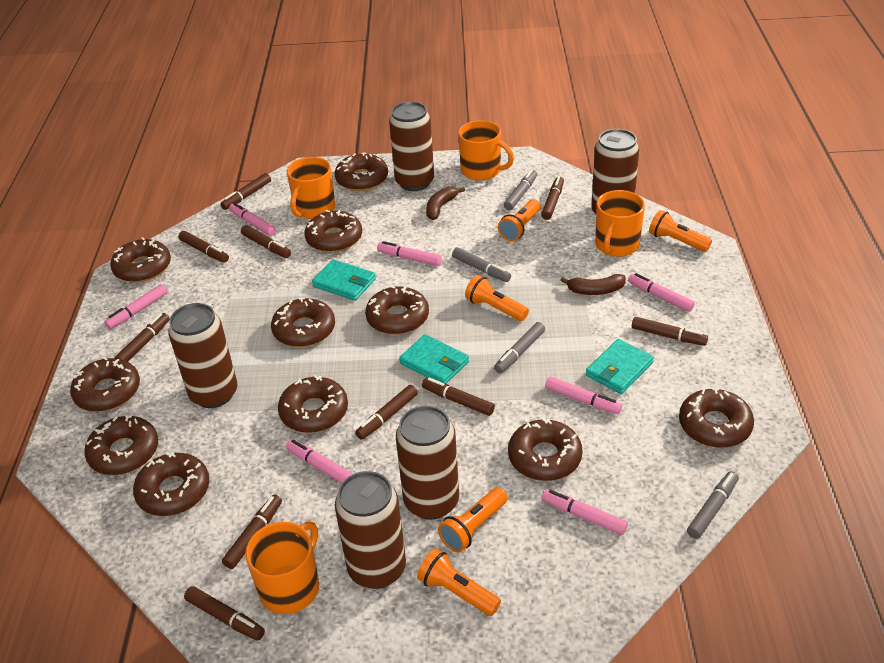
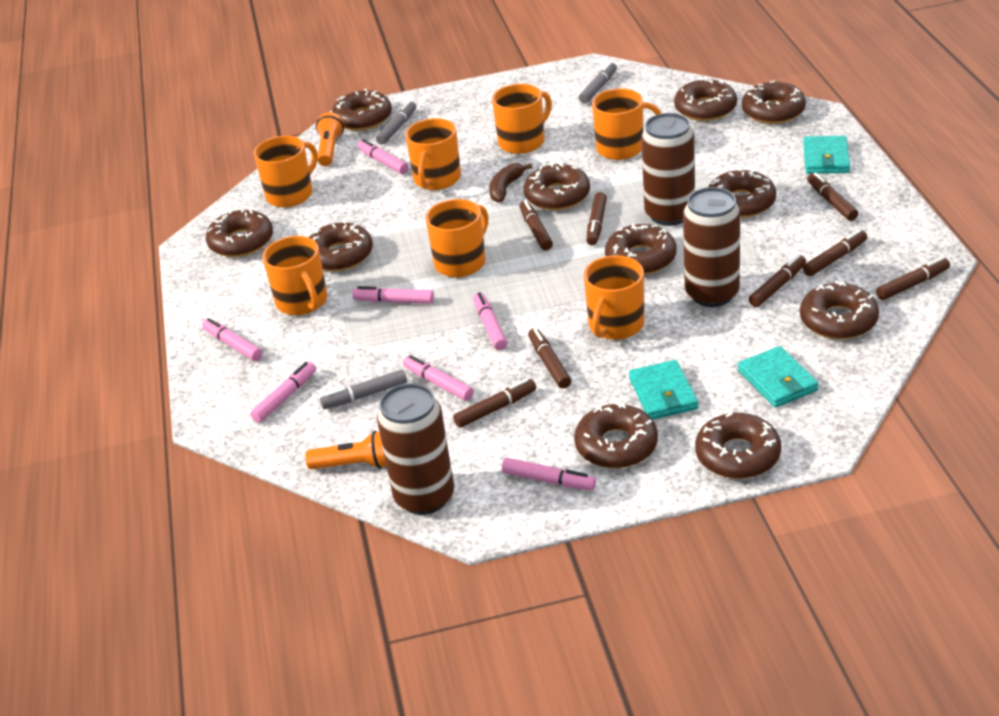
brown banana: 2 -> 1
brown can: 5 -> 3
brown marker: 10 -> 8
grey marker: 4 -> 3
orange flashlight: 5 -> 2
orange mug: 4 -> 7

